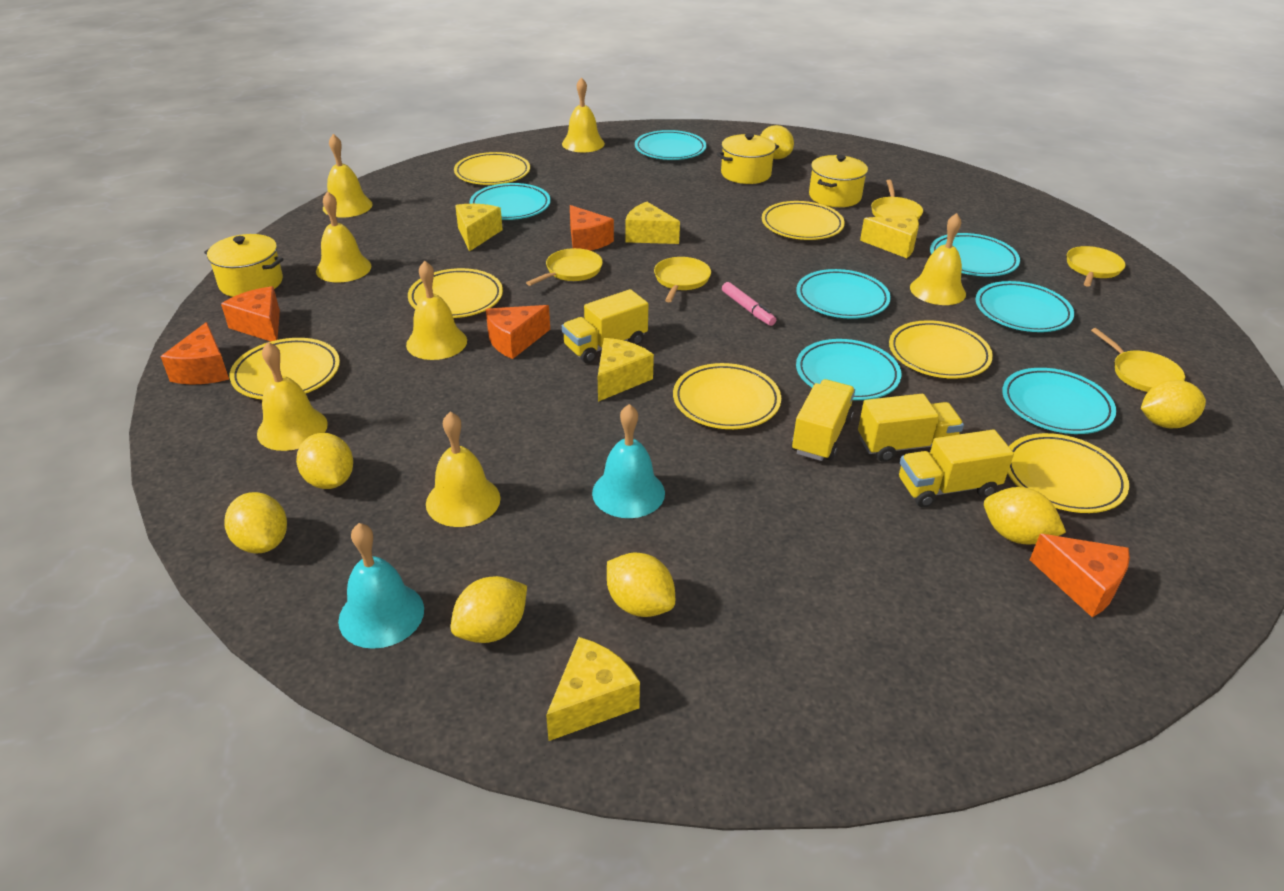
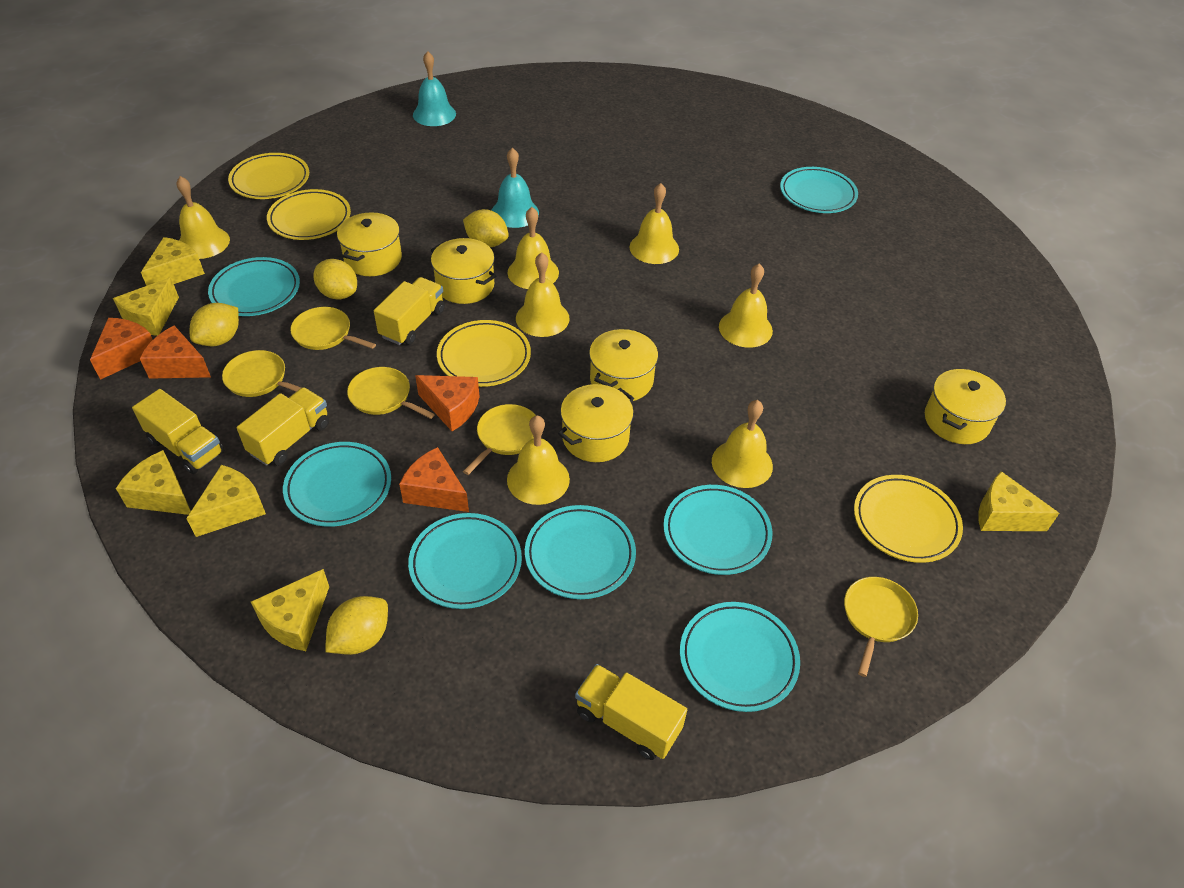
orange cheese: 5 -> 4
pink marker: 1 -> 0
yellow cheese: 5 -> 6
yellow lemon: 7 -> 4
yellow plate: 7 -> 4
yellow pot: 3 -> 5

